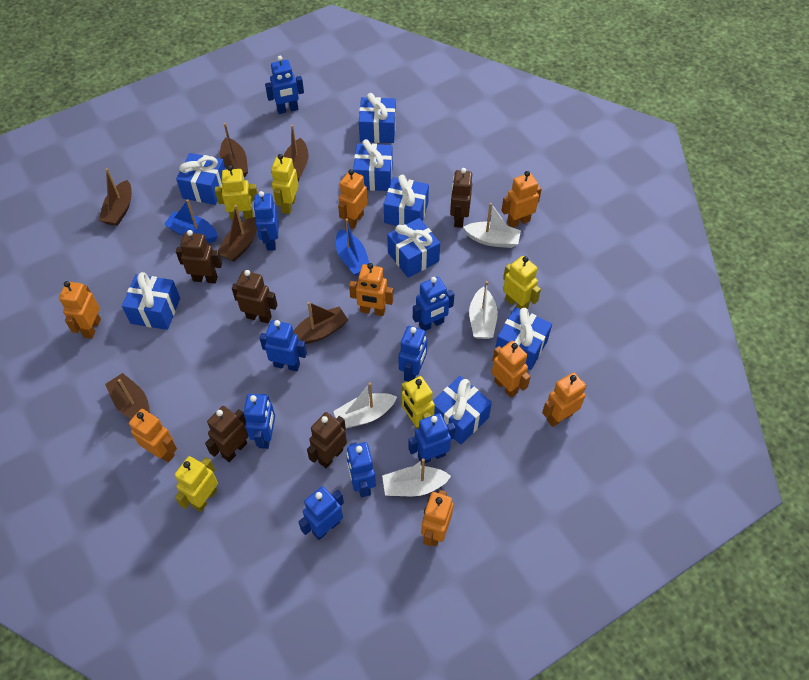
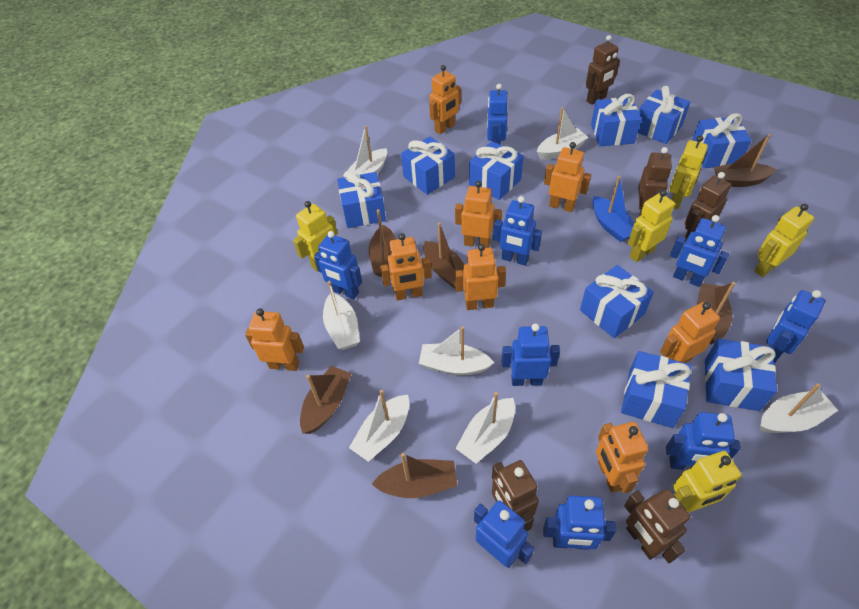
blue boat: 2 -> 1
blue gift: 8 -> 9
white boat: 4 -> 7

